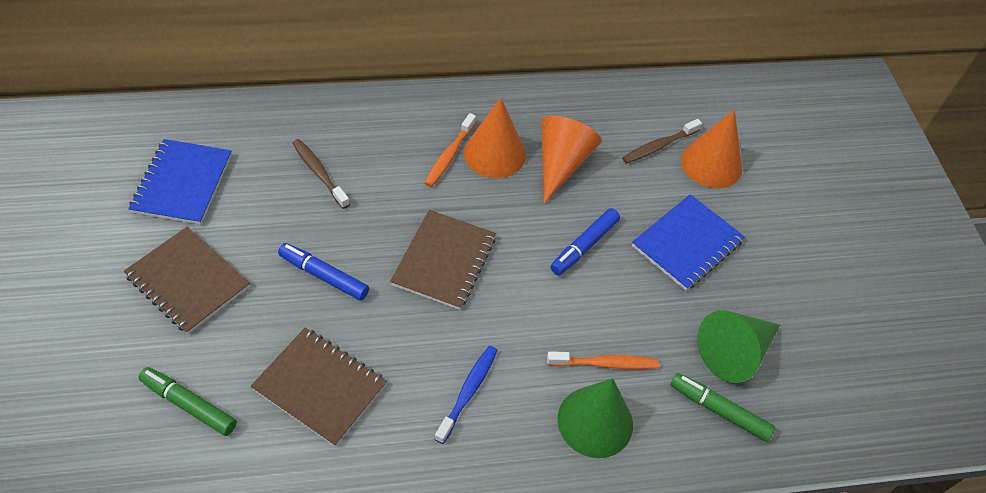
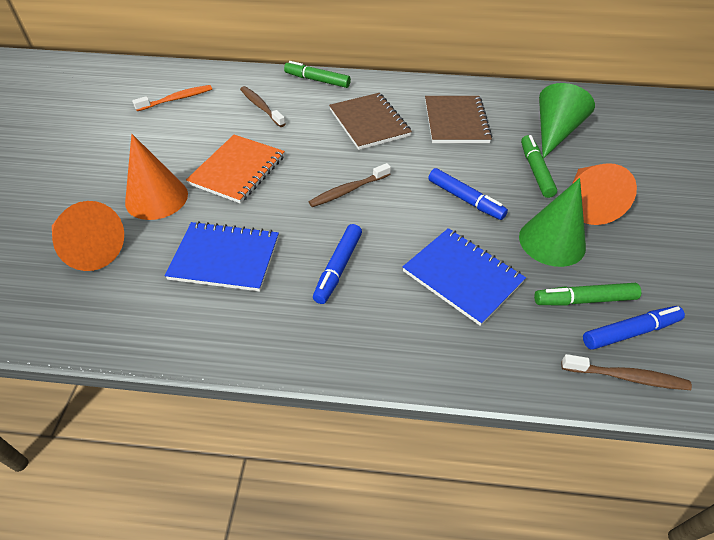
blue marker: 2 -> 3
blue toothbrush: 1 -> 0
brown notebook: 3 -> 2
brown toothbrush: 2 -> 3
green marker: 2 -> 3
orange notebook: 0 -> 1
orange toothbrush: 2 -> 1

